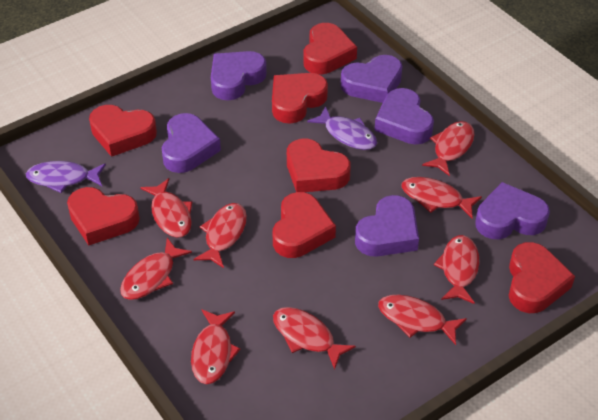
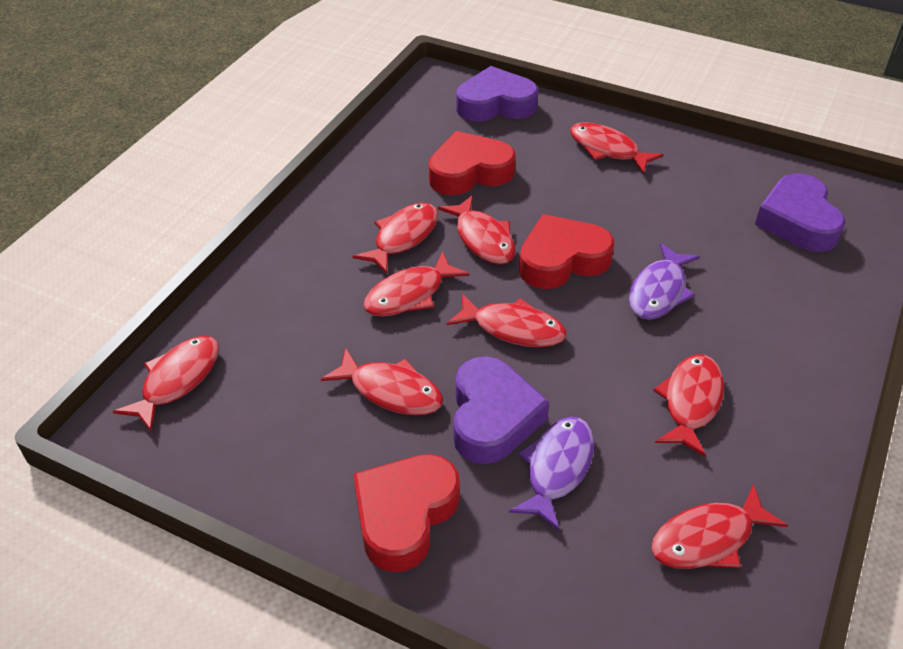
purple heart: 6 -> 3
red heart: 7 -> 3

